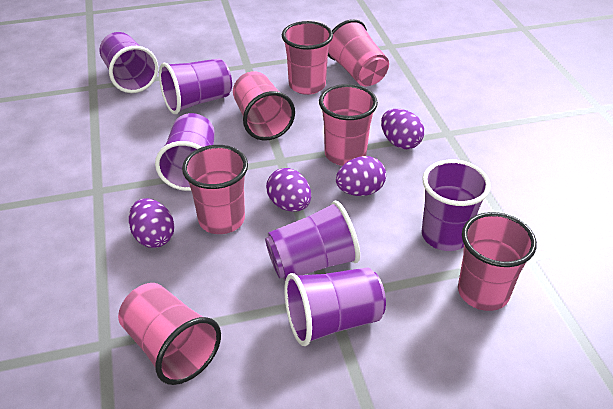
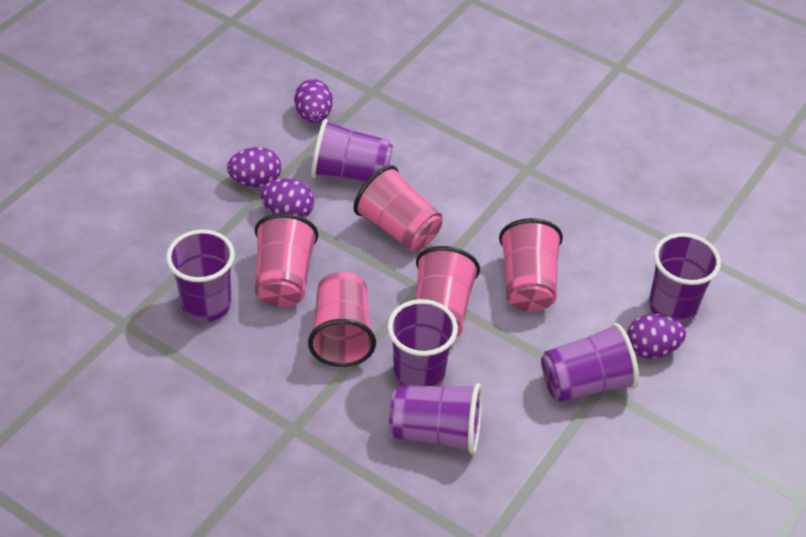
pink cup: 7 -> 5

